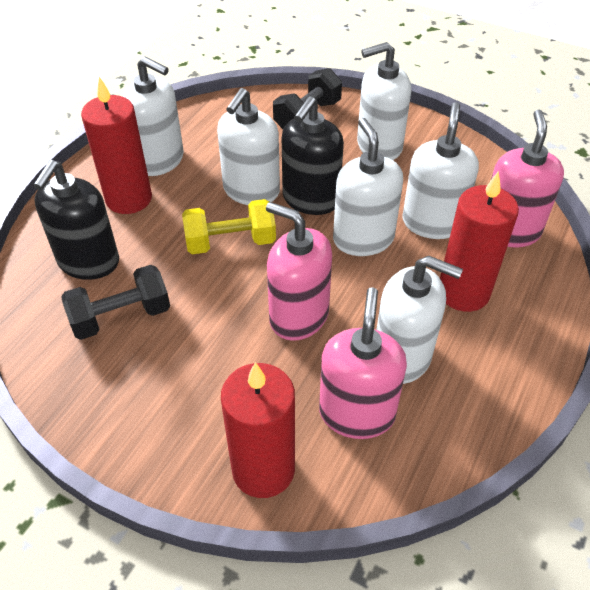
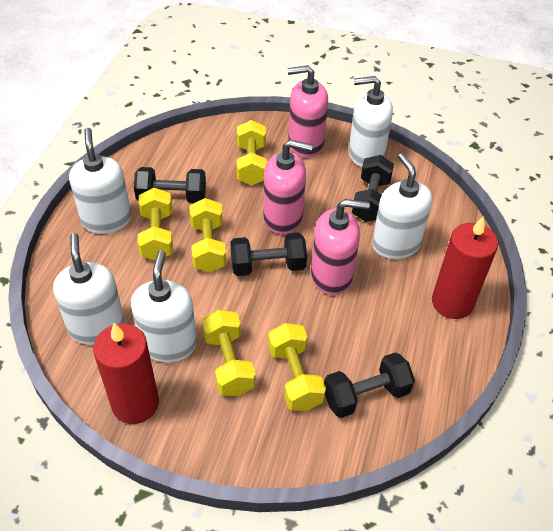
black dumbbell: 2 -> 4
black soap dispenser: 2 -> 0
red candle: 3 -> 2
white soap dispenser: 6 -> 5
yellow dumbbell: 1 -> 5

